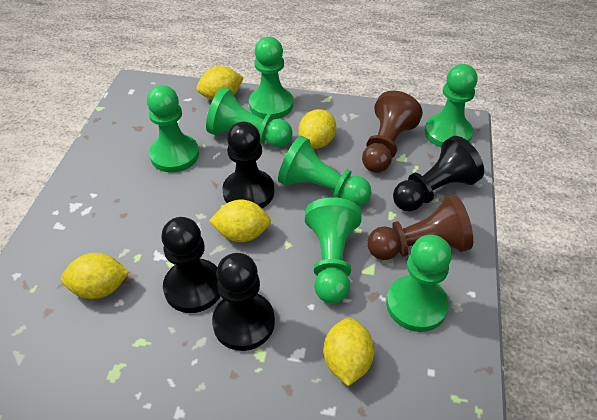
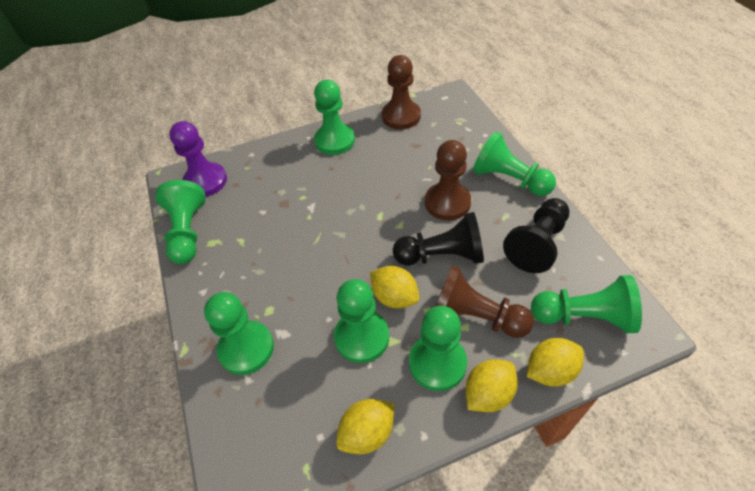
black pawn: 4 -> 2
brown pawn: 2 -> 3
purple pawn: 0 -> 1
yellow lemon: 5 -> 4

